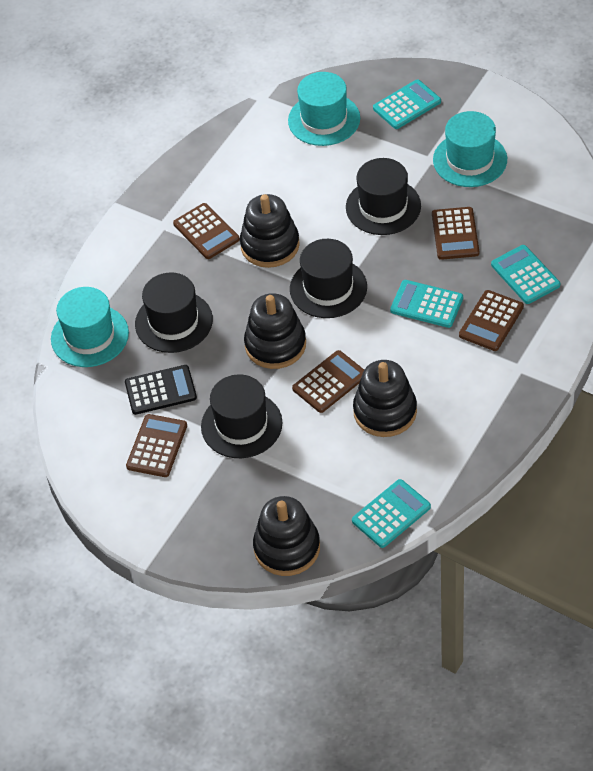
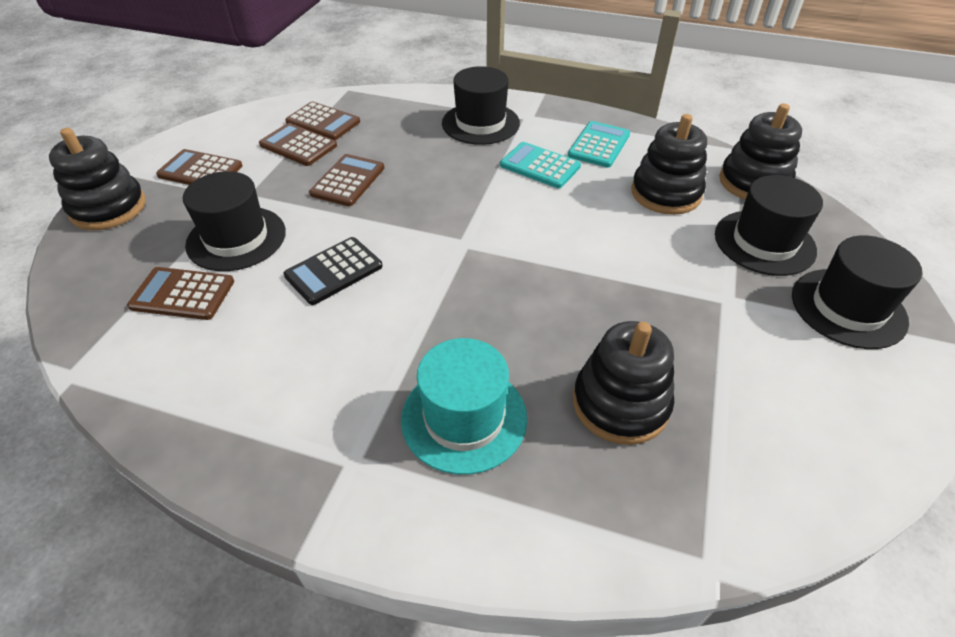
turquoise calculator: 4 -> 2
turquoise hat: 3 -> 1

